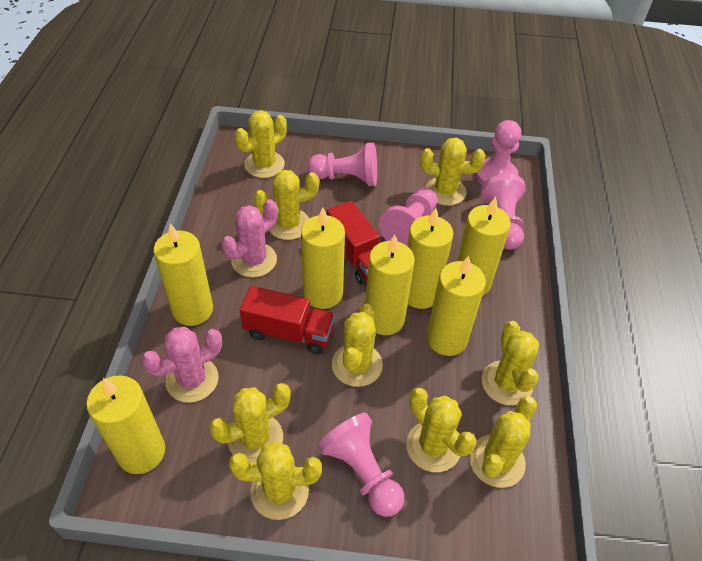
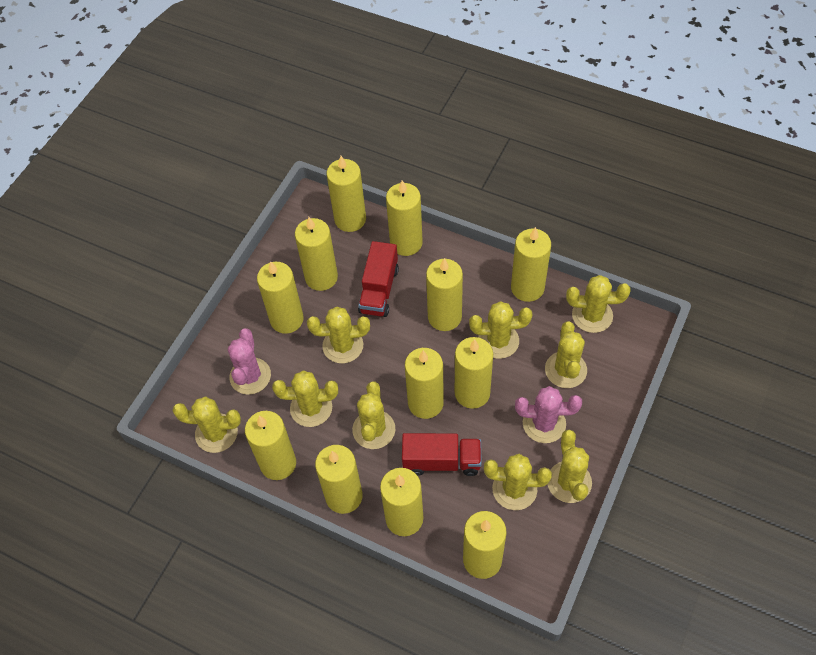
pink pawn: 5 -> 0
yellow candle: 7 -> 12

